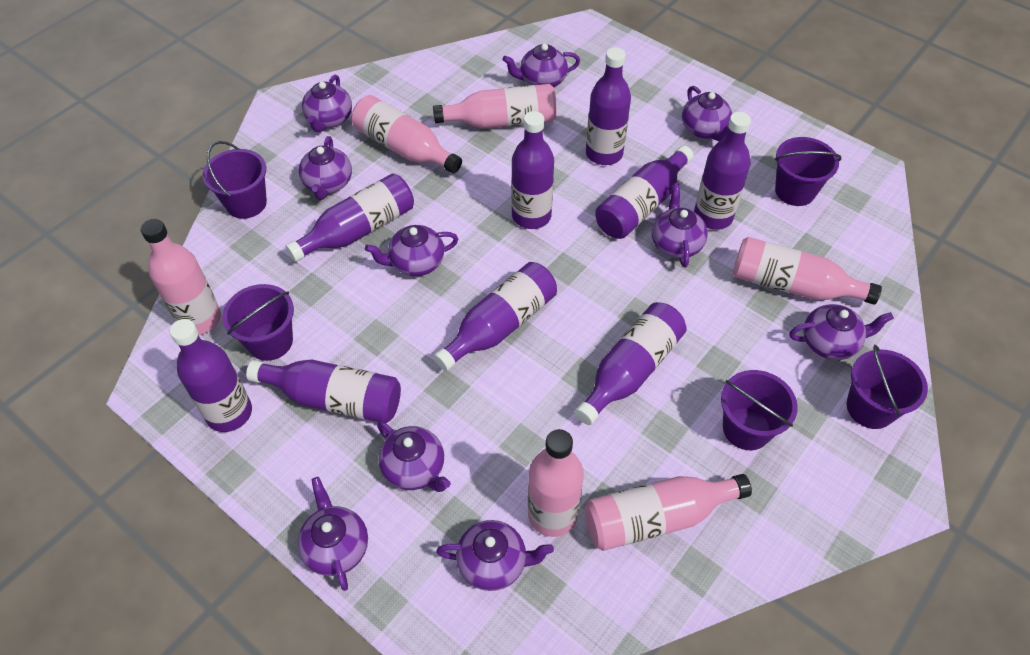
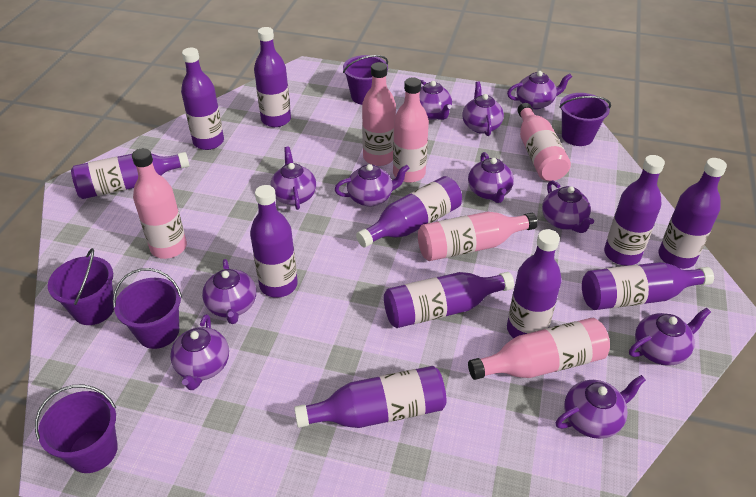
purple bottle: 9 -> 11
purple teapot: 10 -> 11

